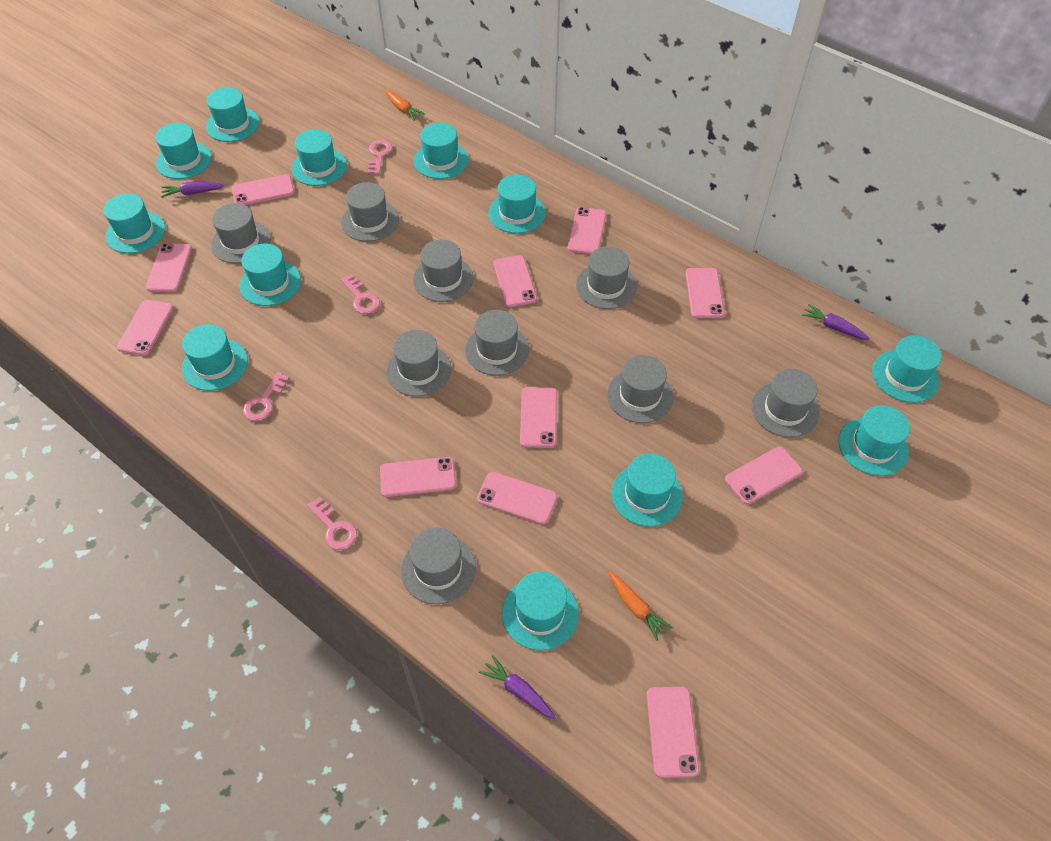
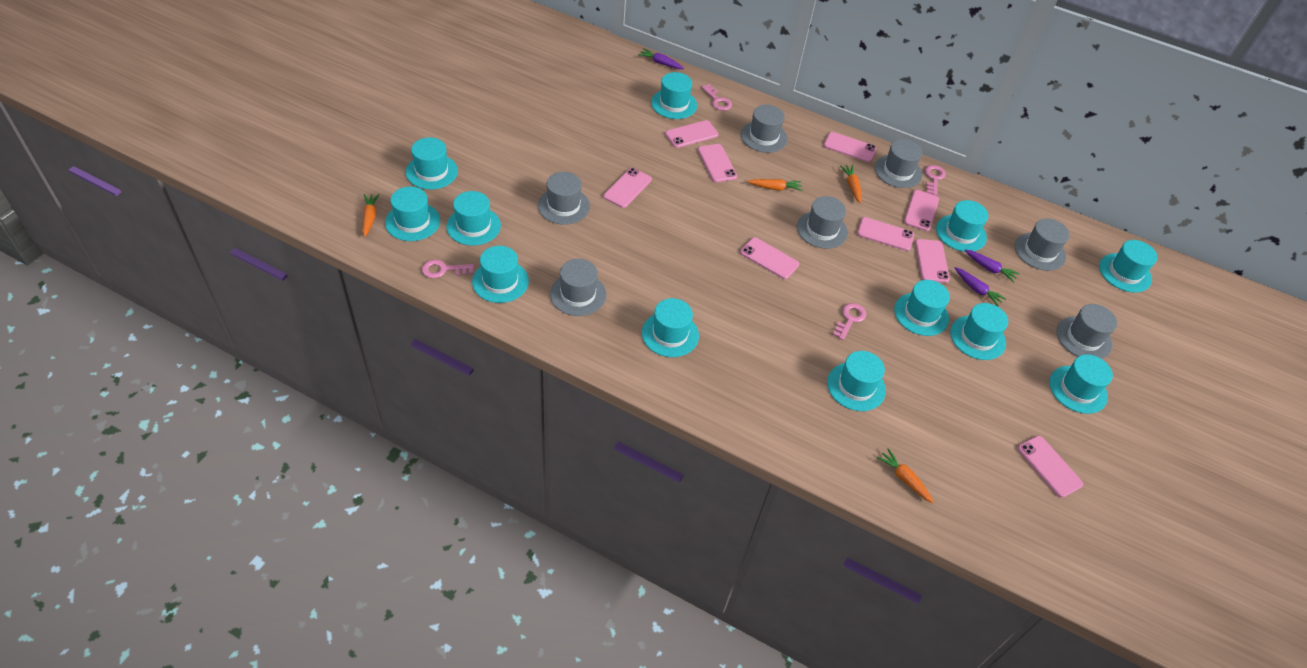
grey hat: 9 -> 7
orange carrot: 2 -> 4
pink phone: 11 -> 9

